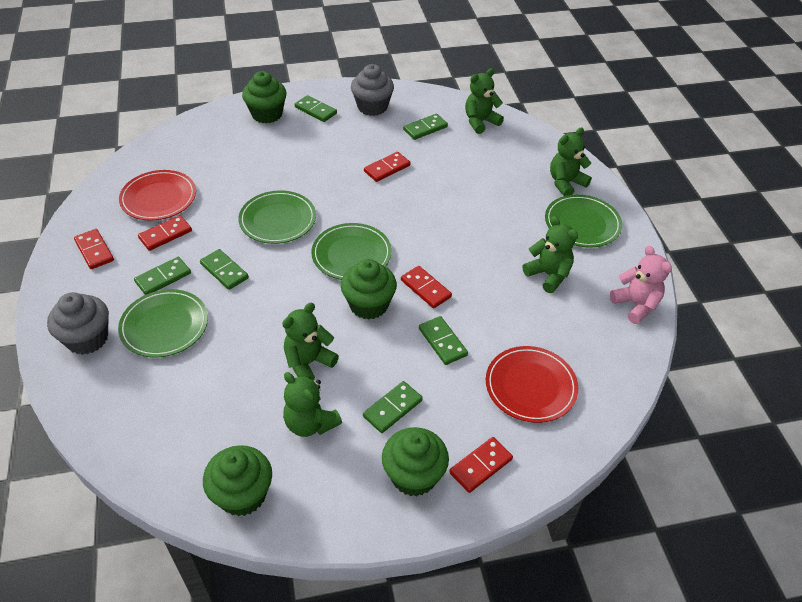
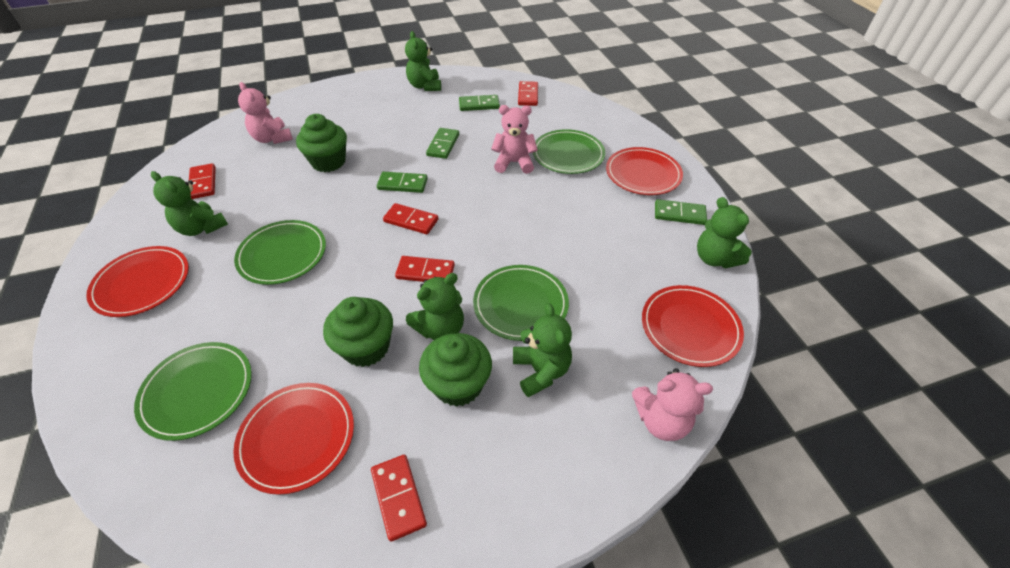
green cupcake: 4 -> 3
green domino: 6 -> 4
grey cupcake: 2 -> 0
pink teddy bear: 1 -> 3
red plate: 2 -> 4

